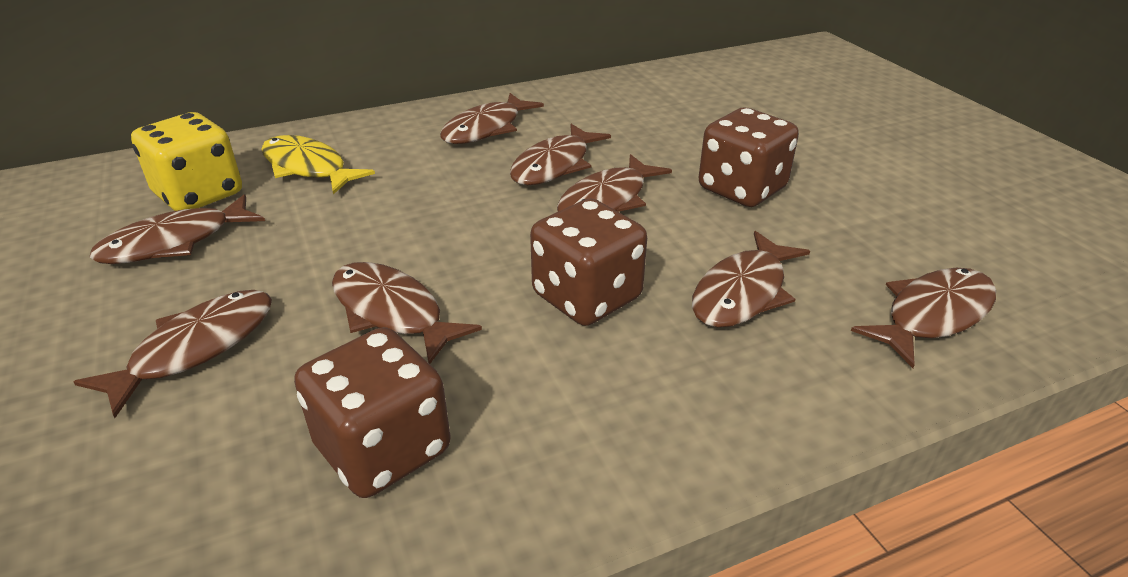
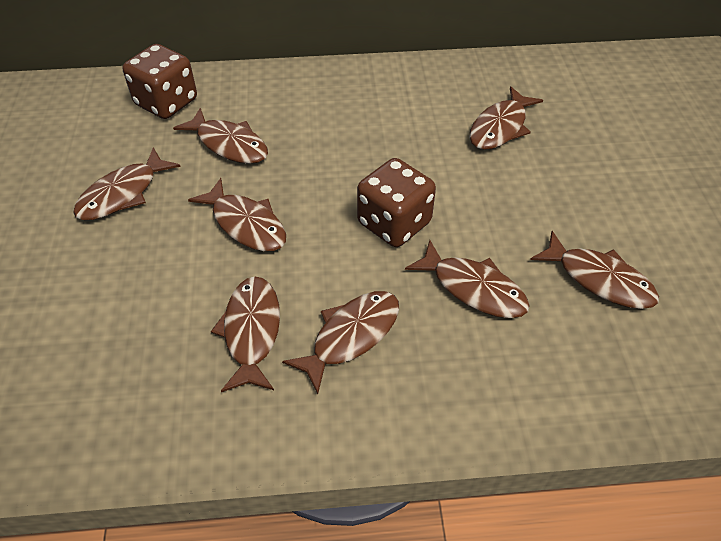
brown dice: 3 -> 2
yellow dice: 1 -> 0
yellow fish: 1 -> 0

